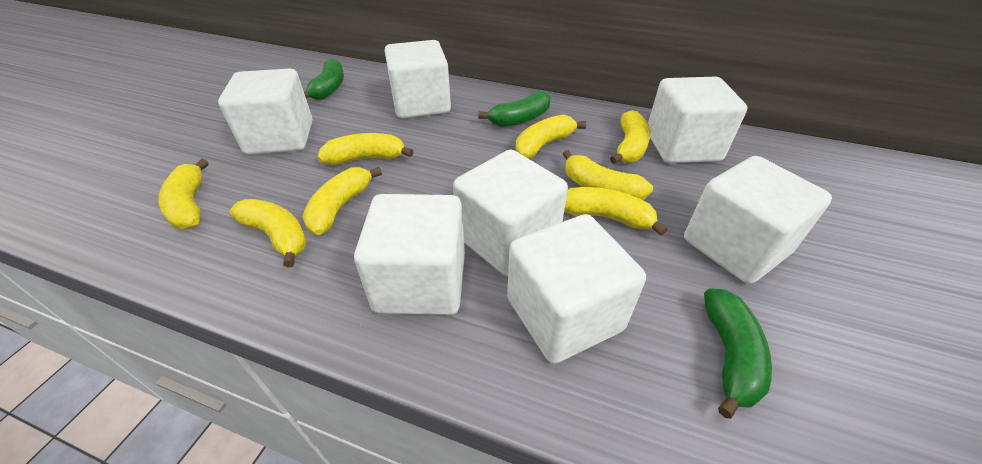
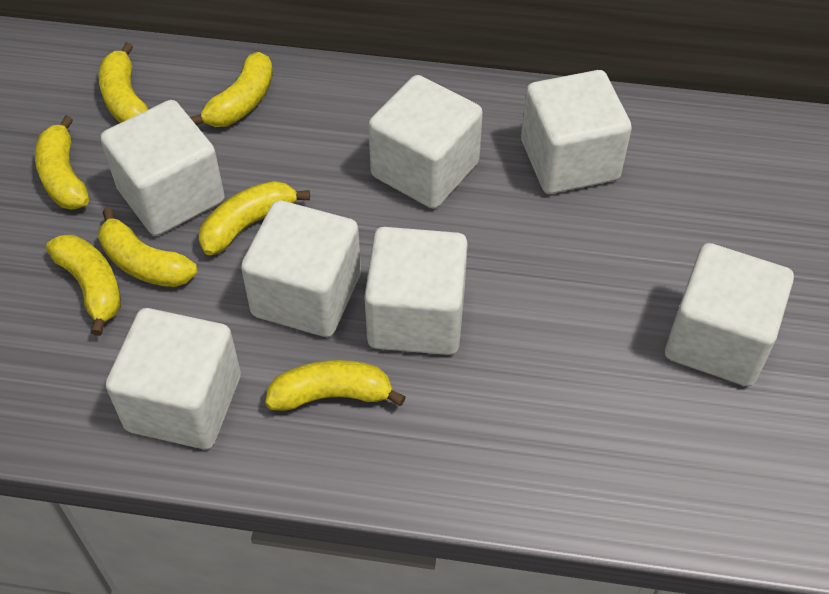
green banana: 3 -> 0
yellow banana: 8 -> 7

